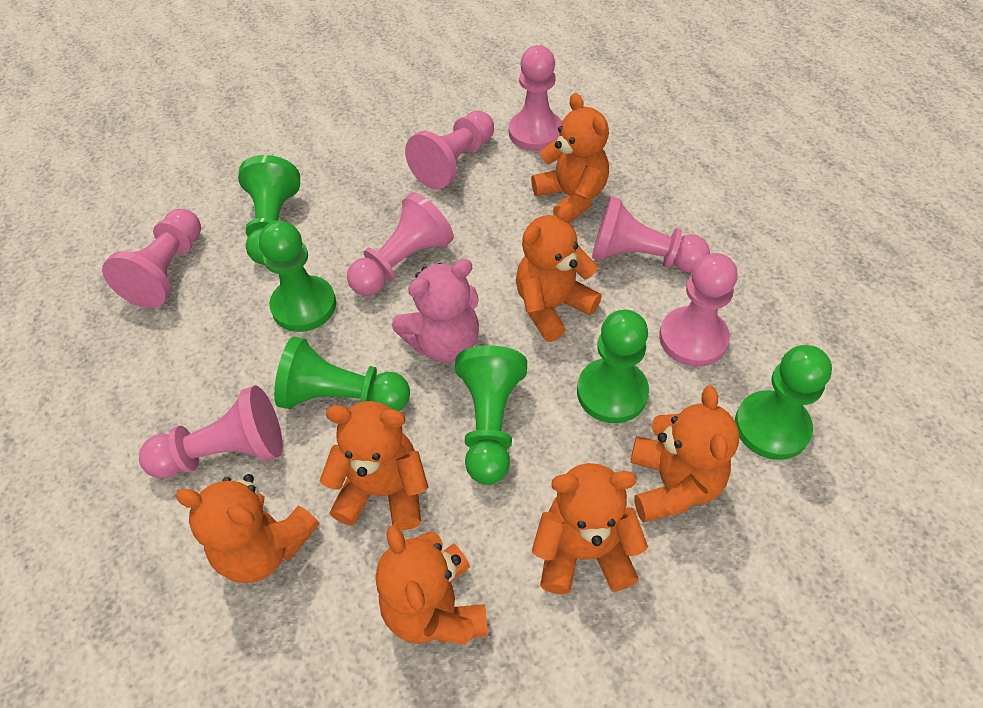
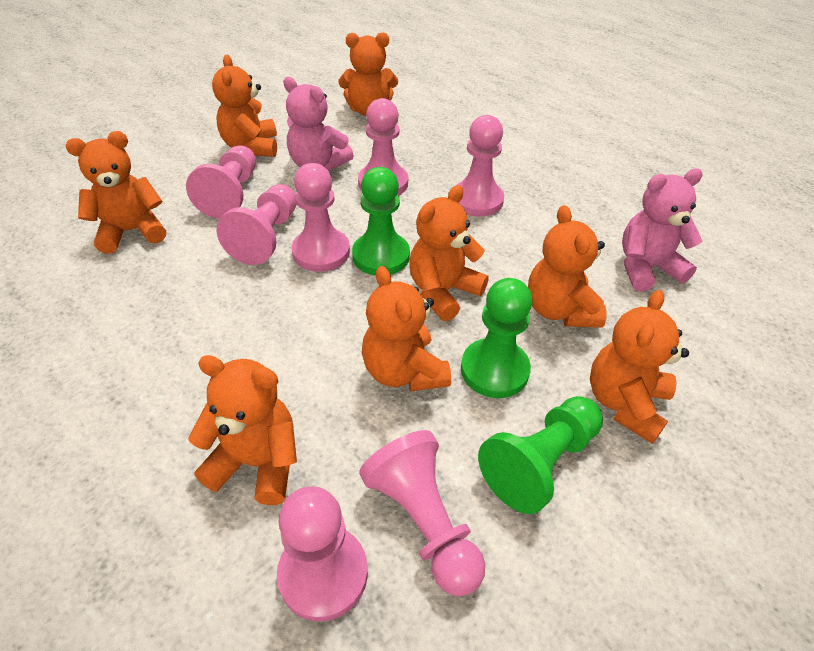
green pawn: 6 -> 3
orange teddy bear: 7 -> 8
pink teddy bear: 1 -> 2

